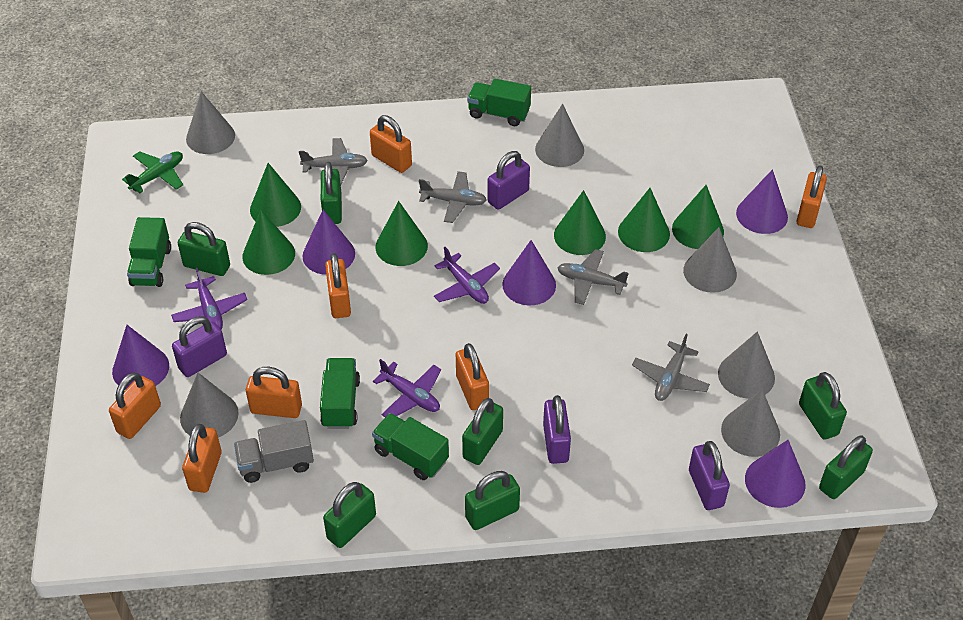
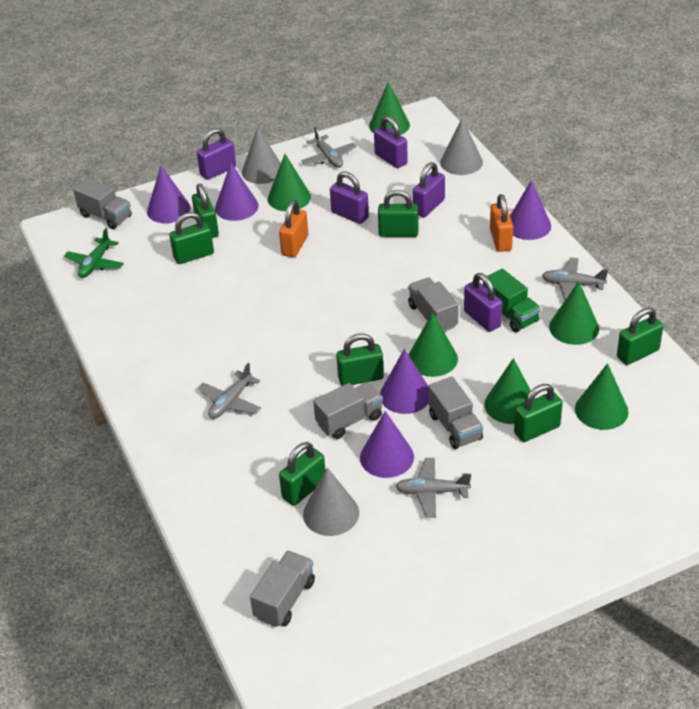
green truck: 4 -> 1
grey cone: 6 -> 3
grey truck: 1 -> 5
orange padlock: 7 -> 2
purple padlock: 4 -> 5
purple plane: 3 -> 0

